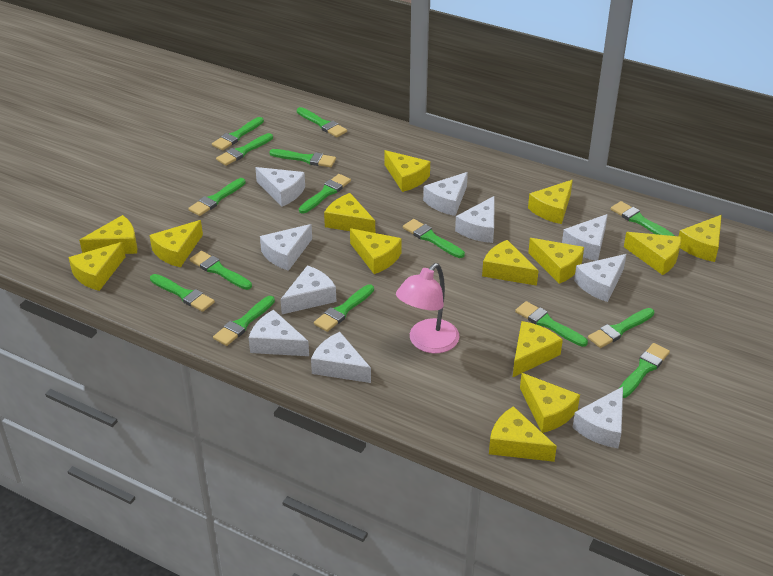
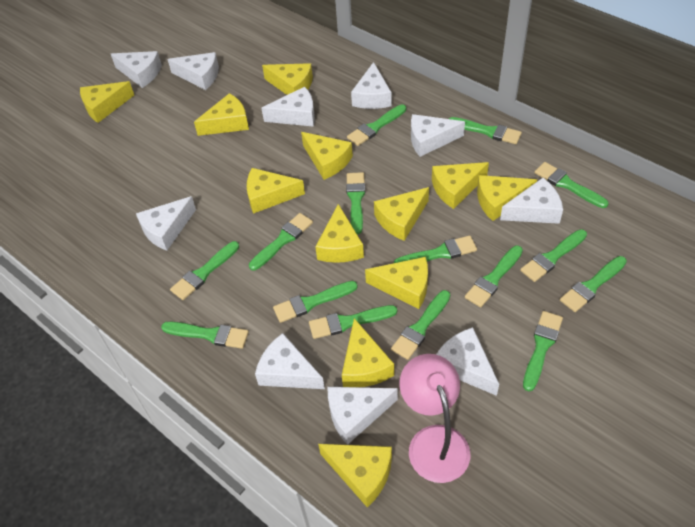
yellow cheese: 14 -> 12

